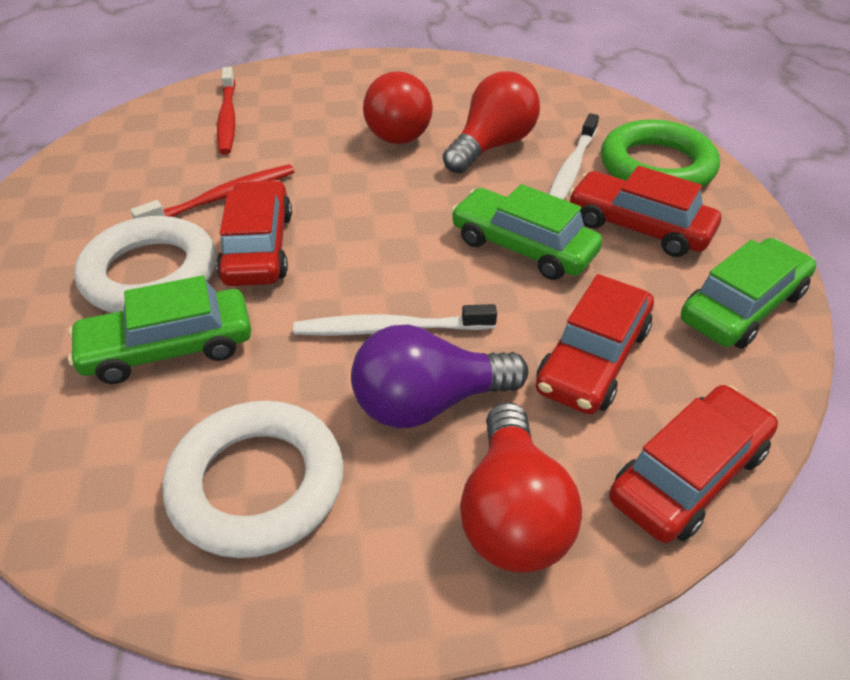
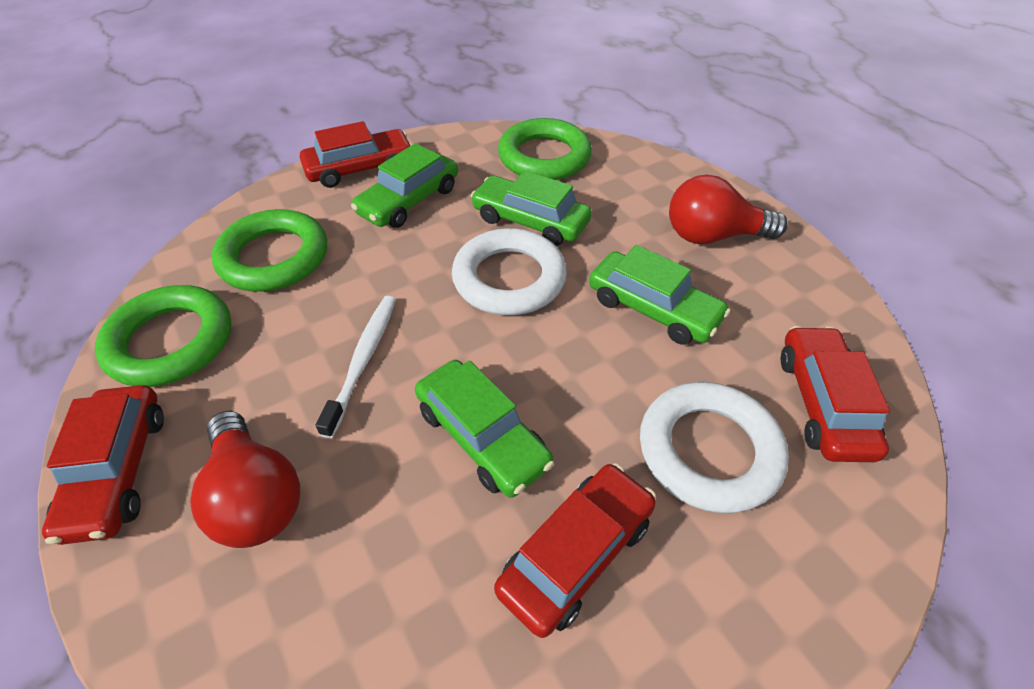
green car: 3 -> 4
green ring: 1 -> 3
purple light bulb: 1 -> 0
red light bulb: 3 -> 2
red toothbrush: 2 -> 0
white toothbrush: 2 -> 1

